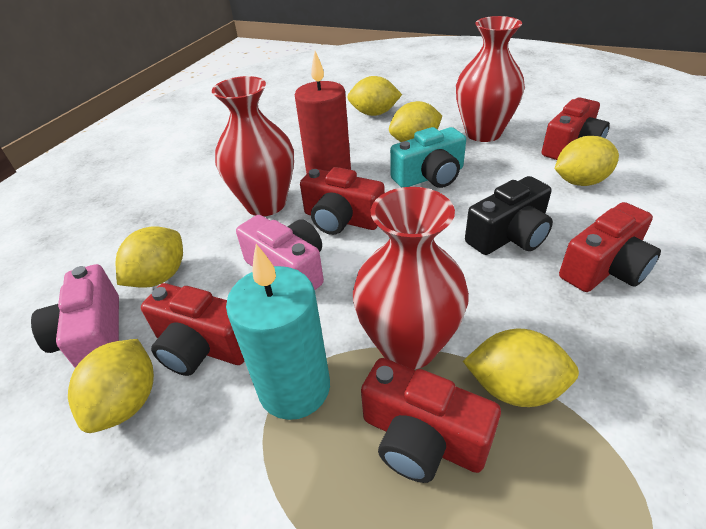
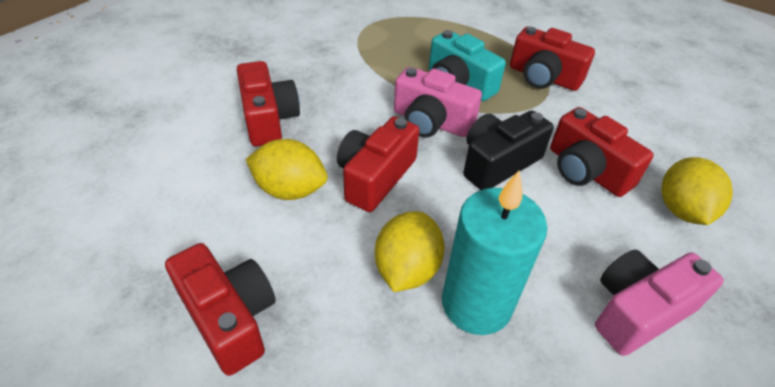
red candle: 1 -> 0
red vase: 3 -> 0
yellow lemon: 6 -> 3

